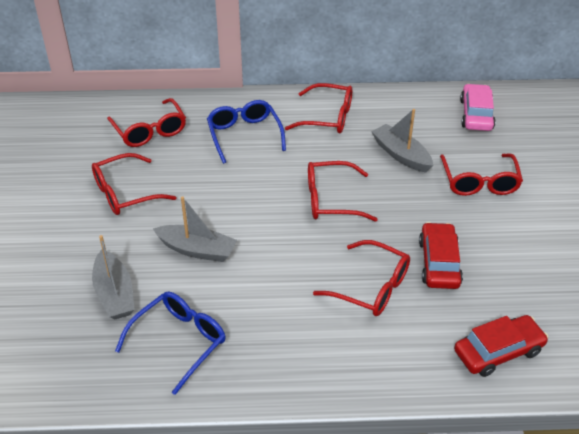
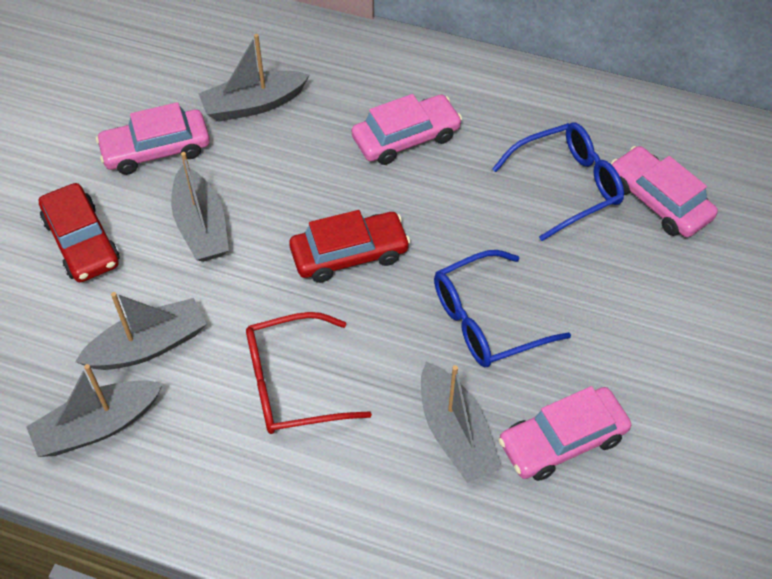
grey boat: 3 -> 5
pink car: 1 -> 4
red glasses: 6 -> 1

